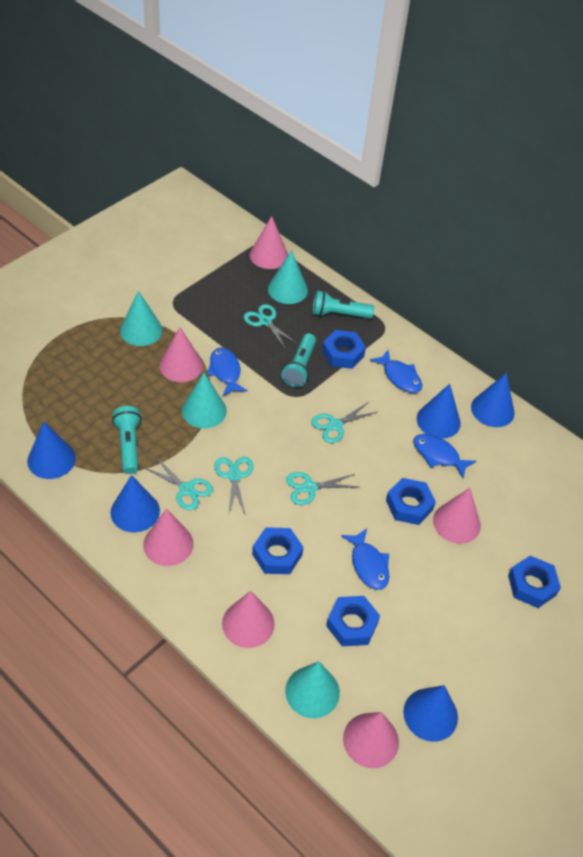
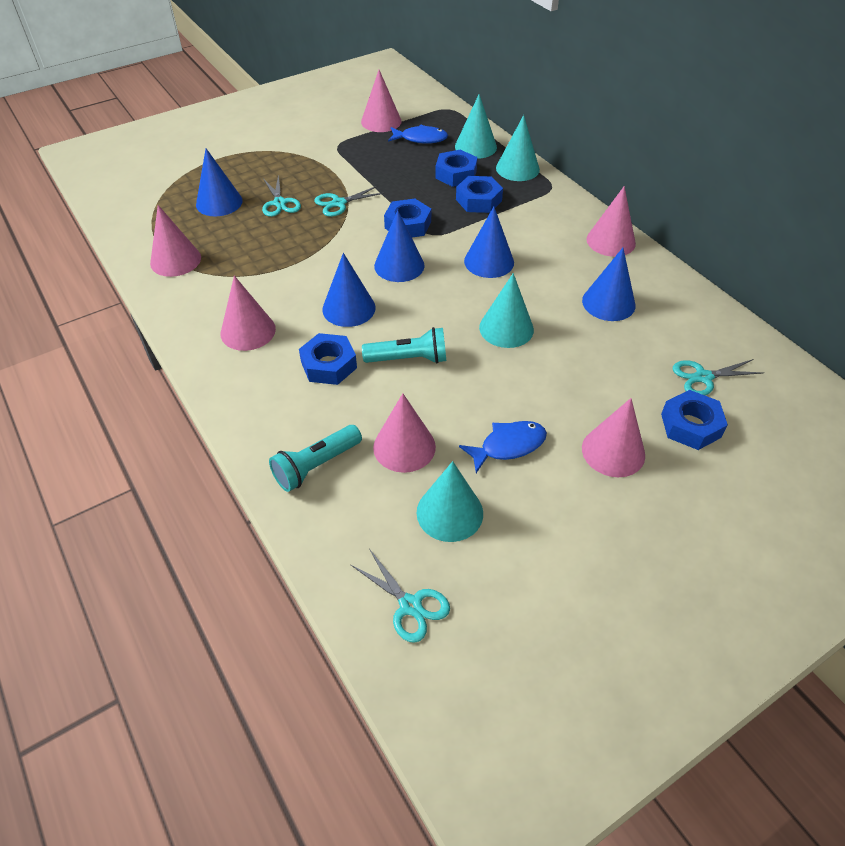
blue fish: 4 -> 2
turquoise flashlight: 3 -> 2
turquoise scissors: 5 -> 4

